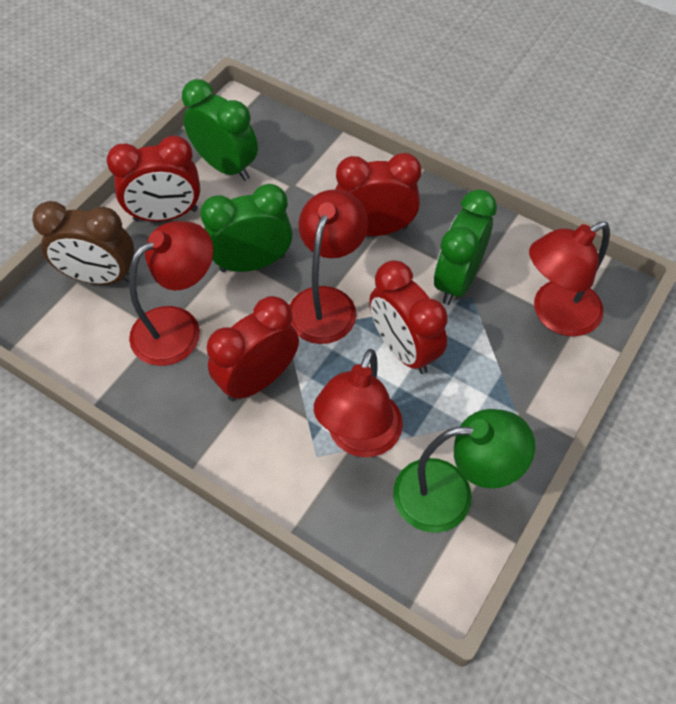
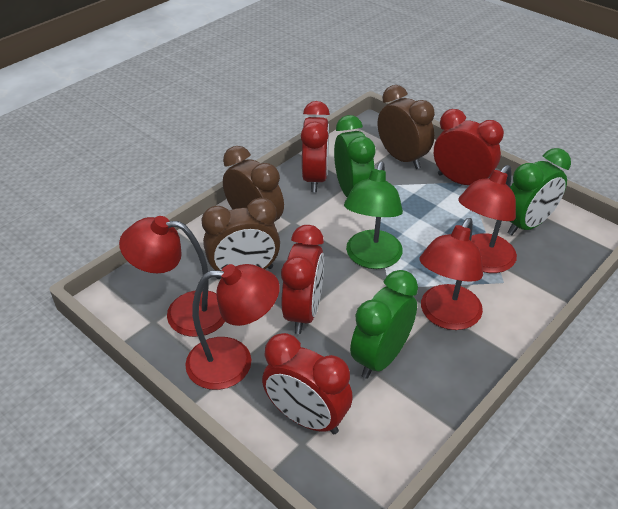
brown clock: 1 -> 3

